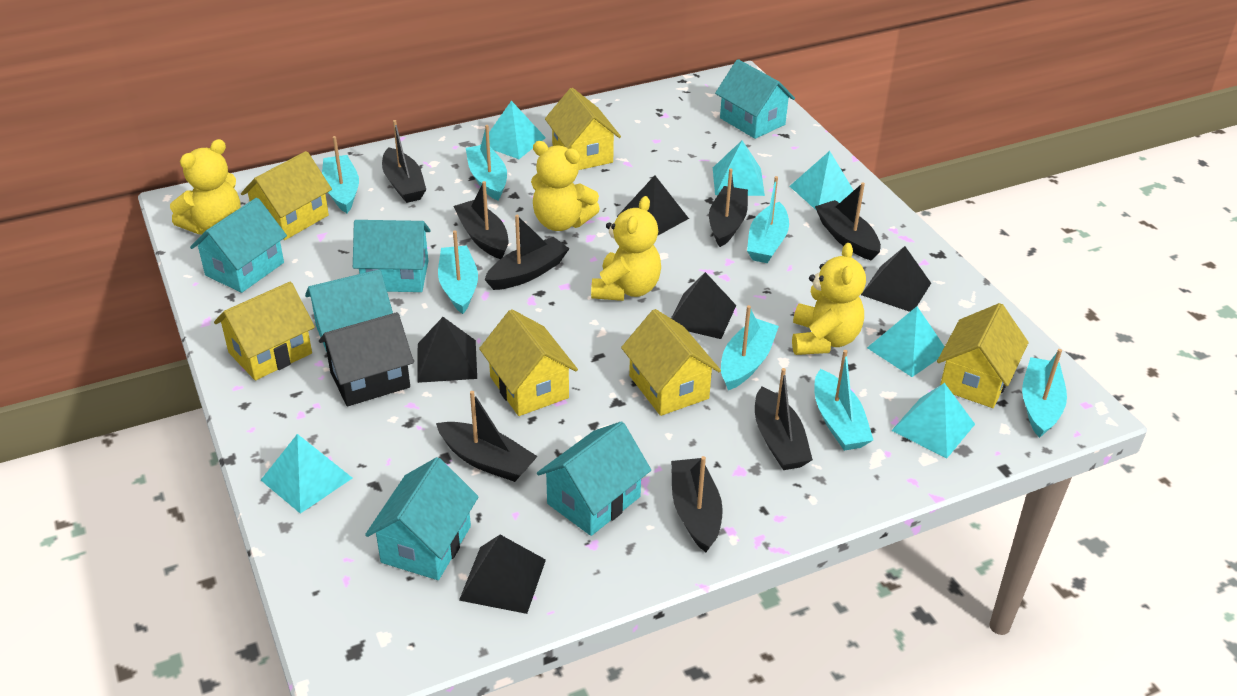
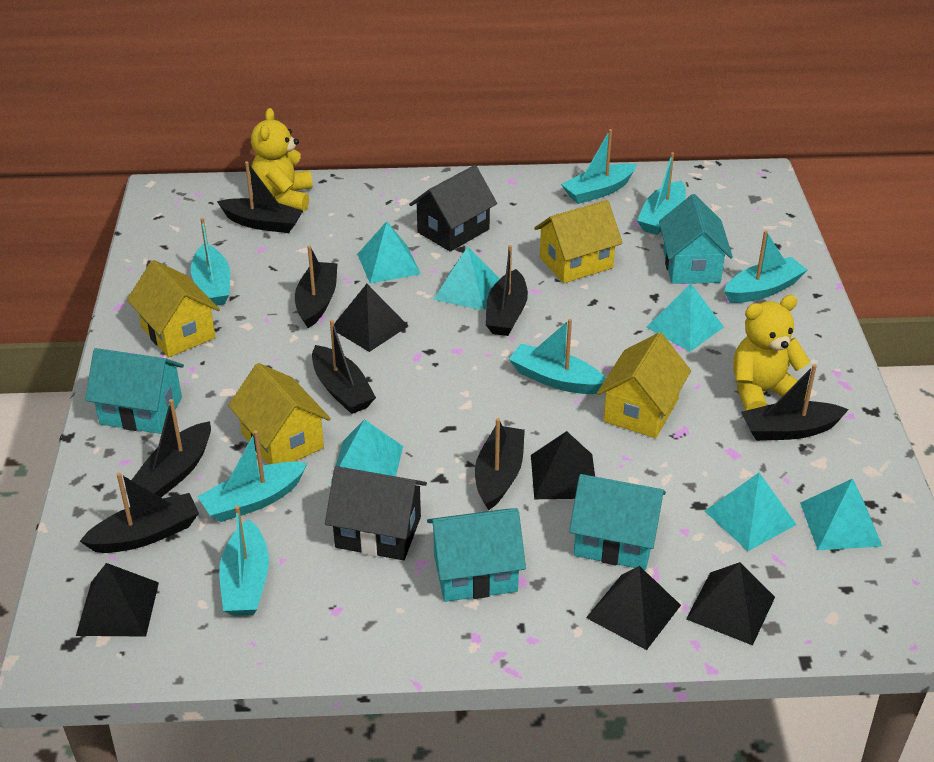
black house: 1 -> 2
turquoise house: 6 -> 4
yellow house: 6 -> 4
yellow teddy bear: 4 -> 2

